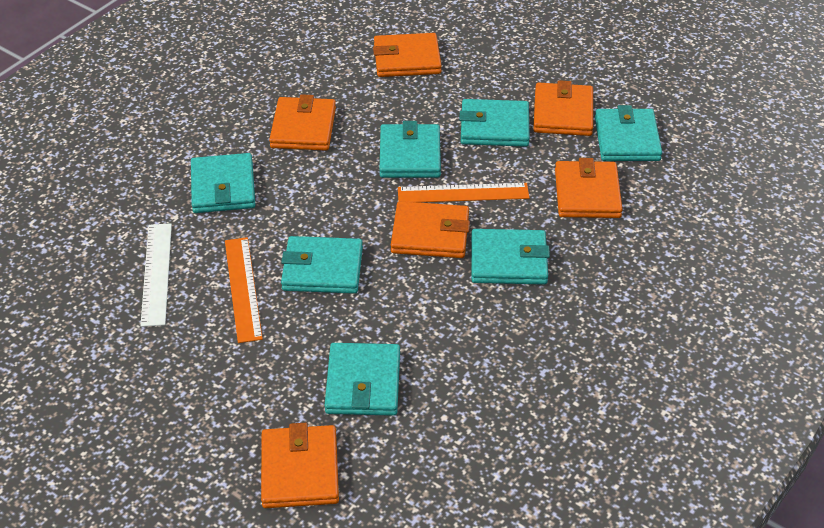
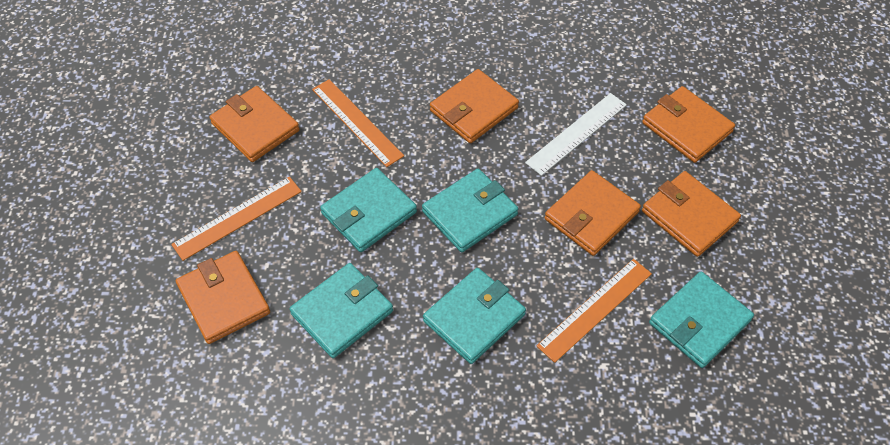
orange ruler: 2 -> 3
turquoise wallet: 7 -> 5

